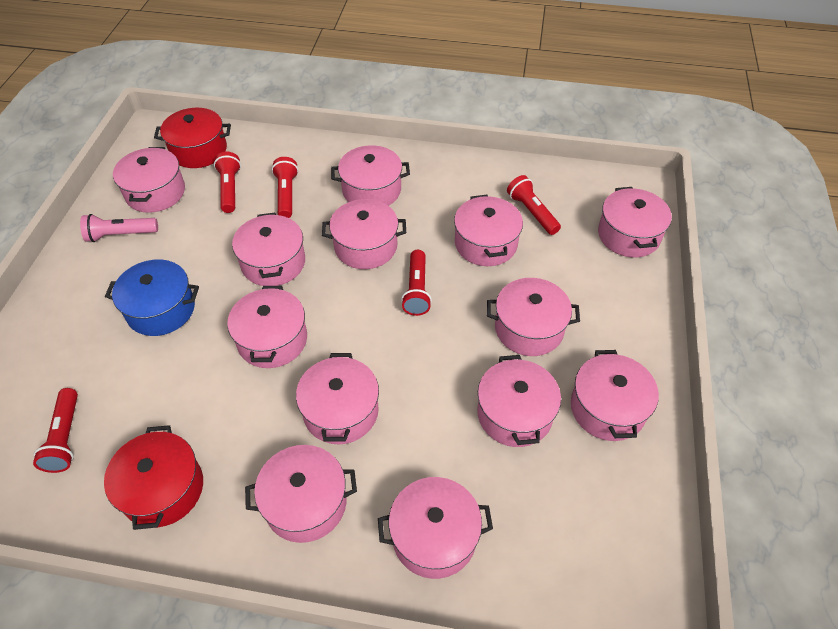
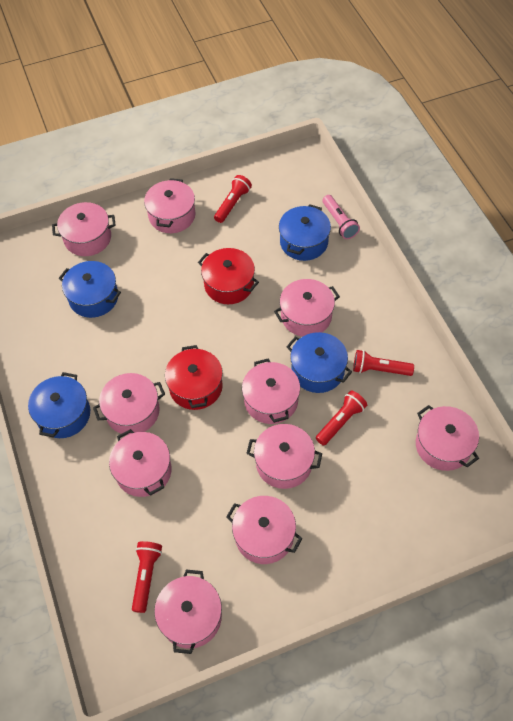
blue pot: 1 -> 4
pink pot: 13 -> 10
red flashlight: 5 -> 4

